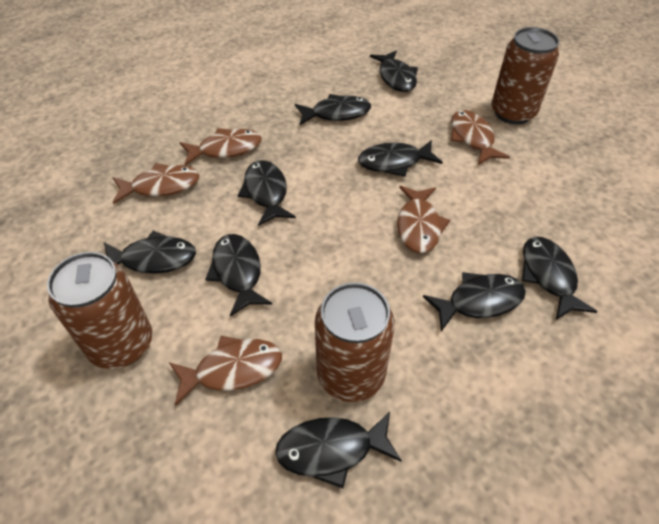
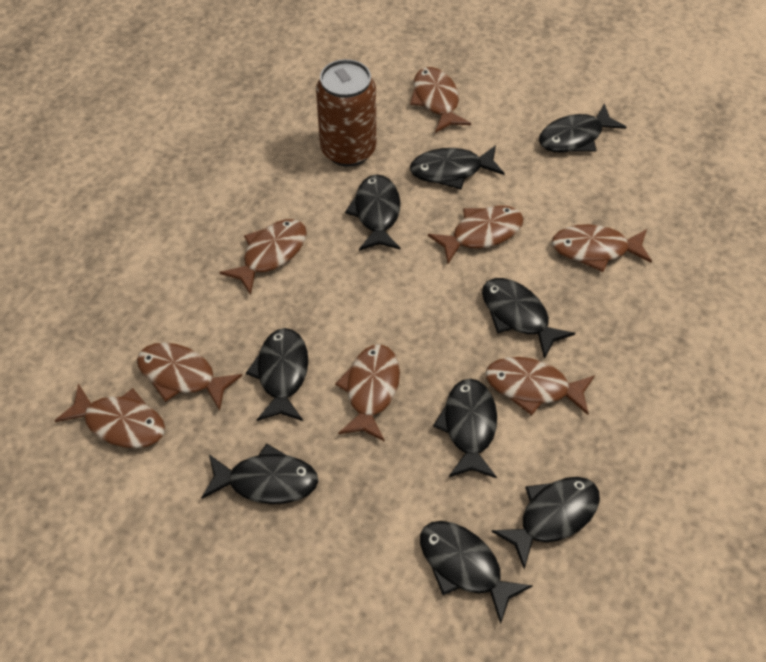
brown can: 3 -> 1
brown fish: 5 -> 8

